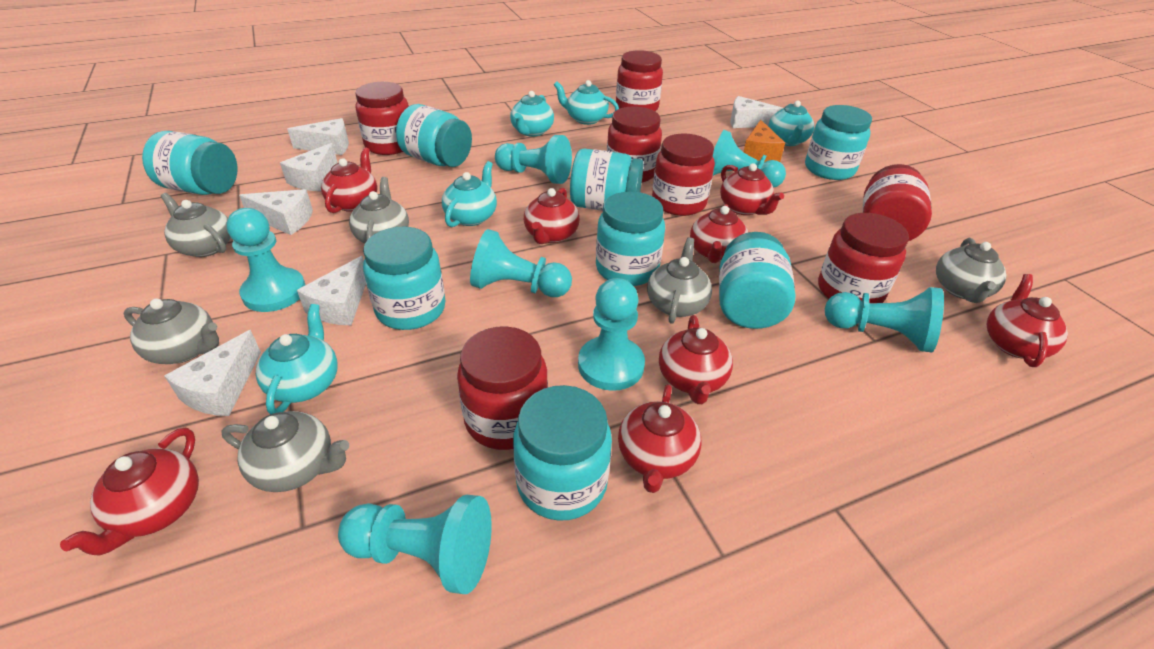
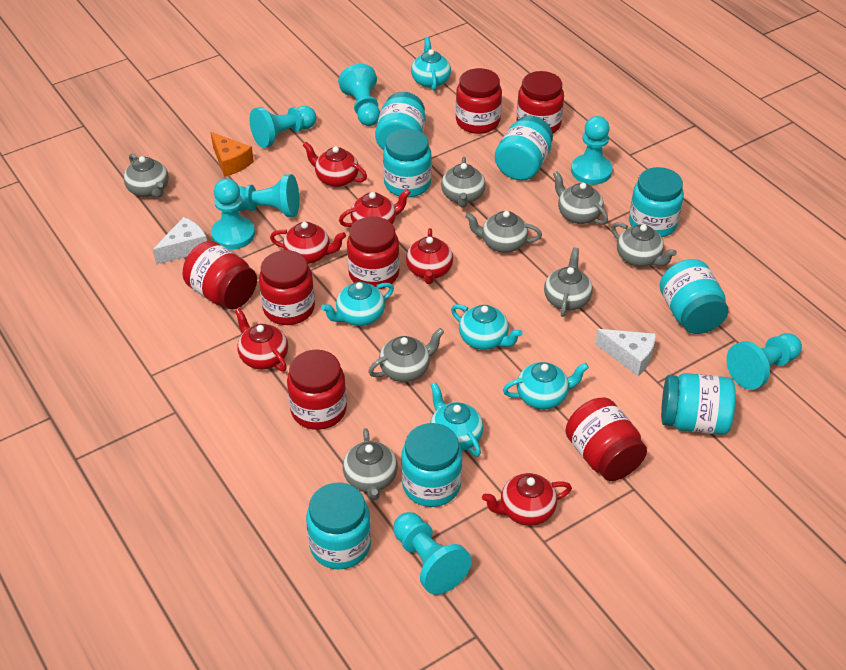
grey teapot: 6 -> 8
red teapot: 8 -> 6
white cheese: 6 -> 2

